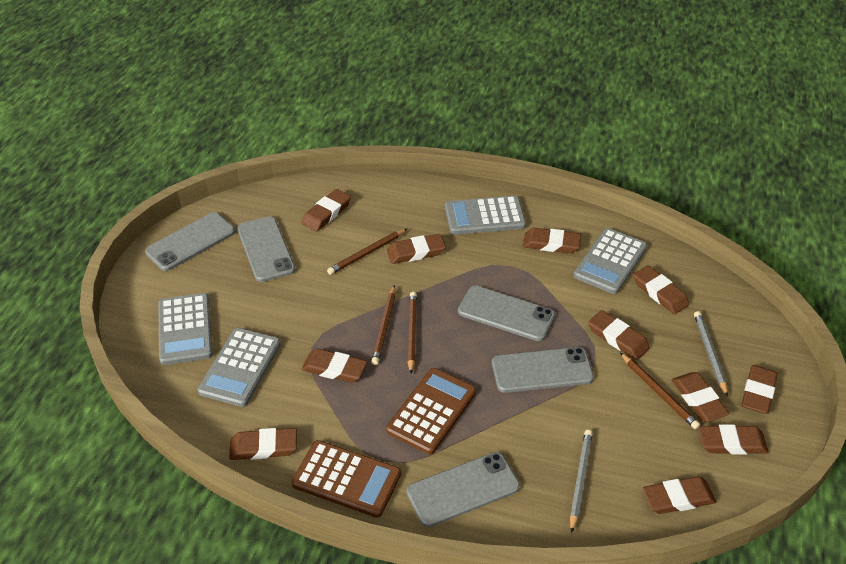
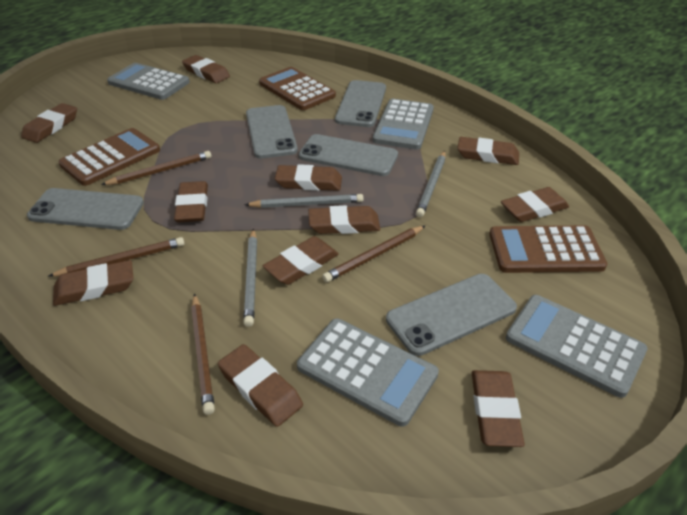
brown calculator: 2 -> 3
grey pencil: 2 -> 3

